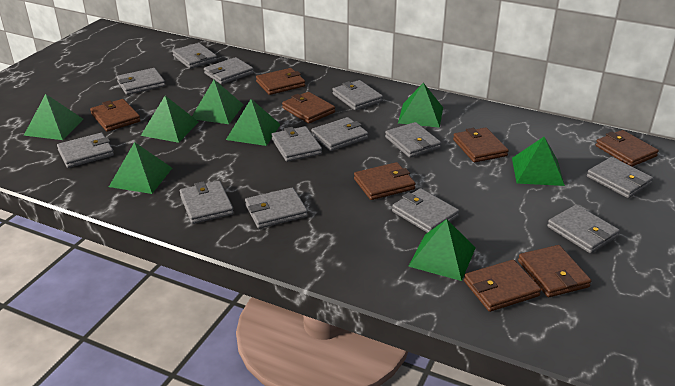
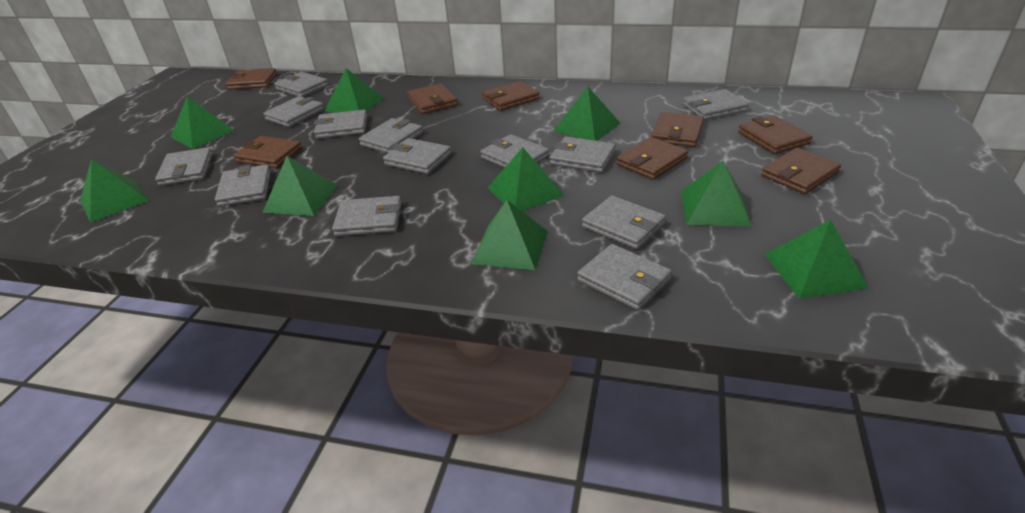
green pyramid: 8 -> 9

